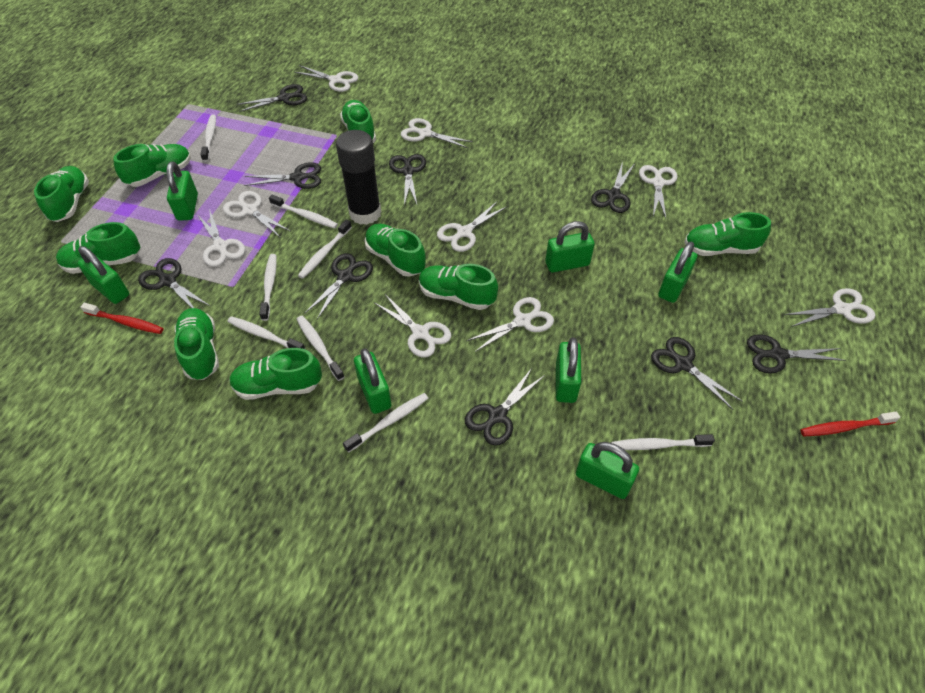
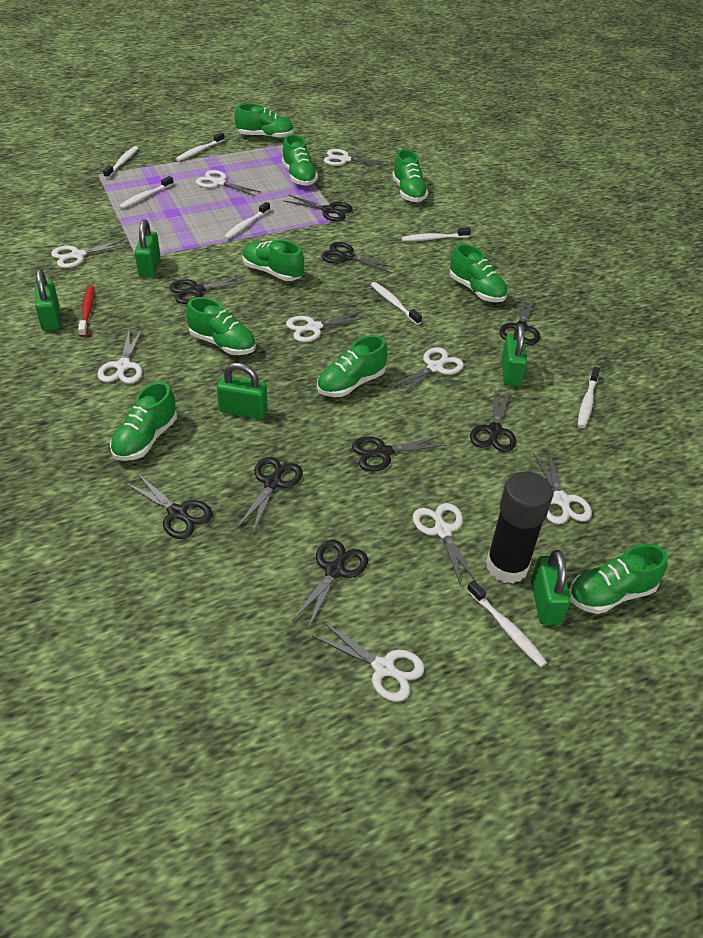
green padlock: 7 -> 5
red toothbrush: 2 -> 1

